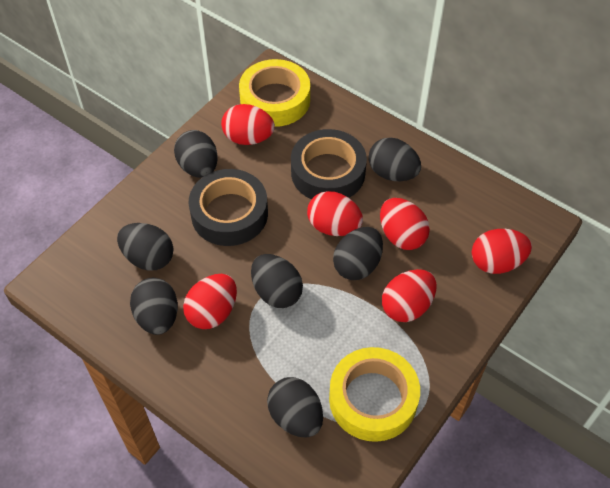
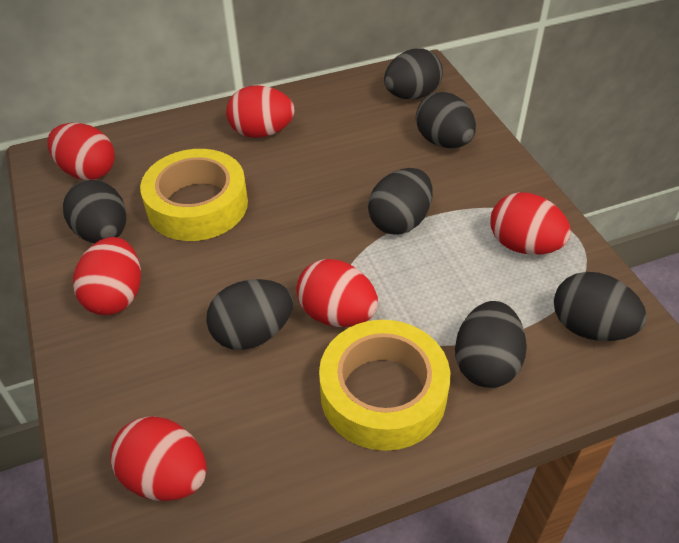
black tape: 2 -> 0

